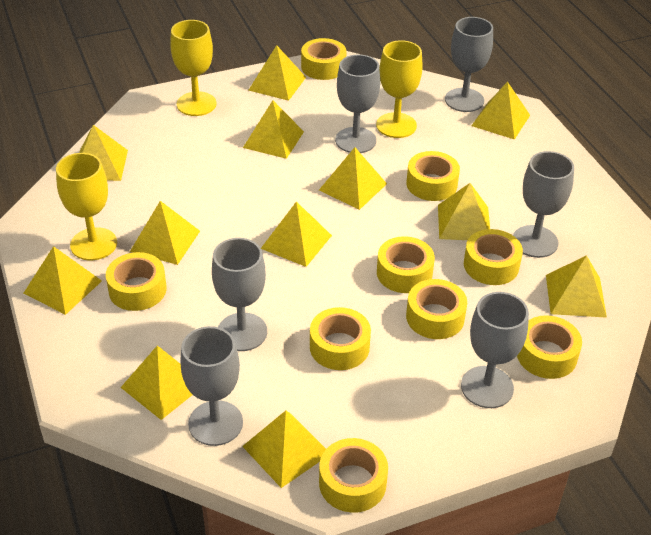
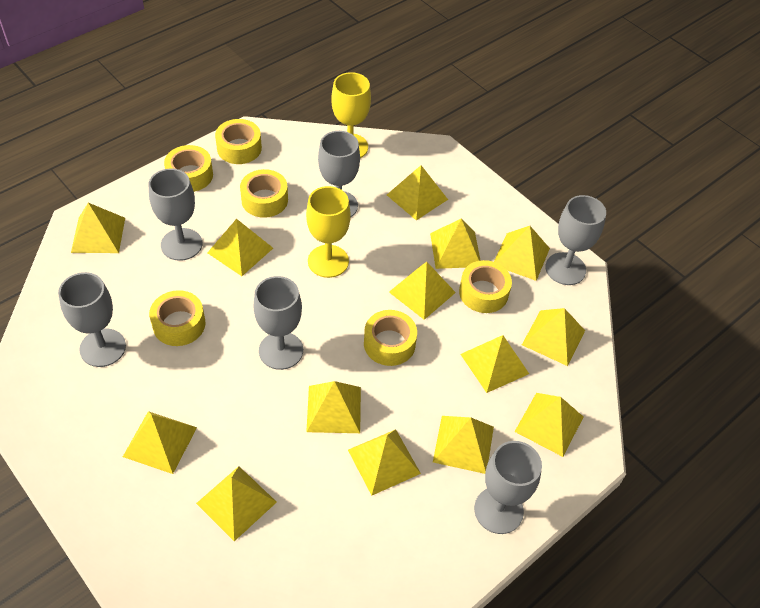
yellow goblet: 3 -> 2
yellow pyramid: 12 -> 14
yellow tape: 9 -> 6

